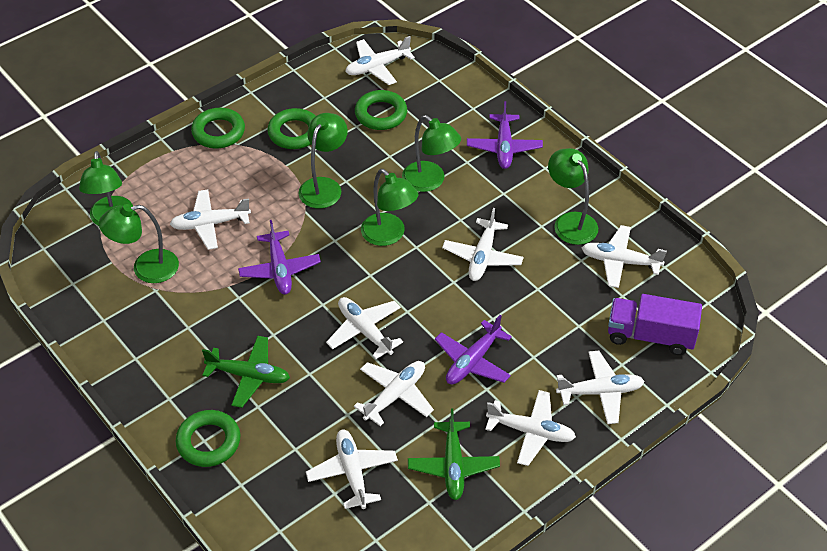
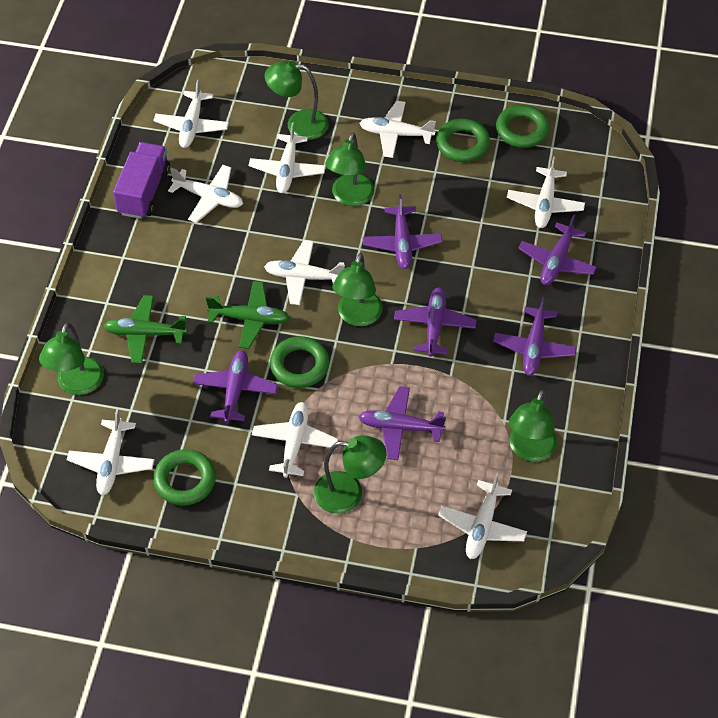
purple plane: 3 -> 6

